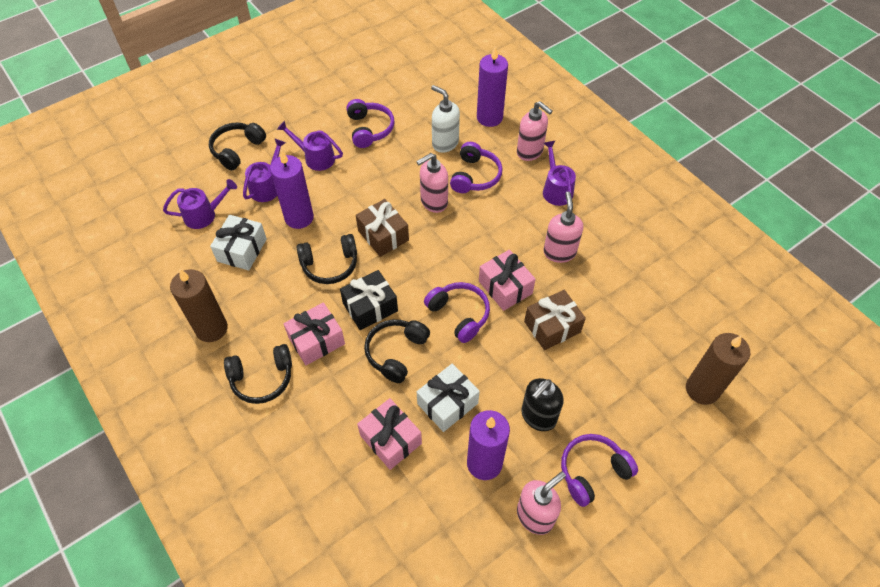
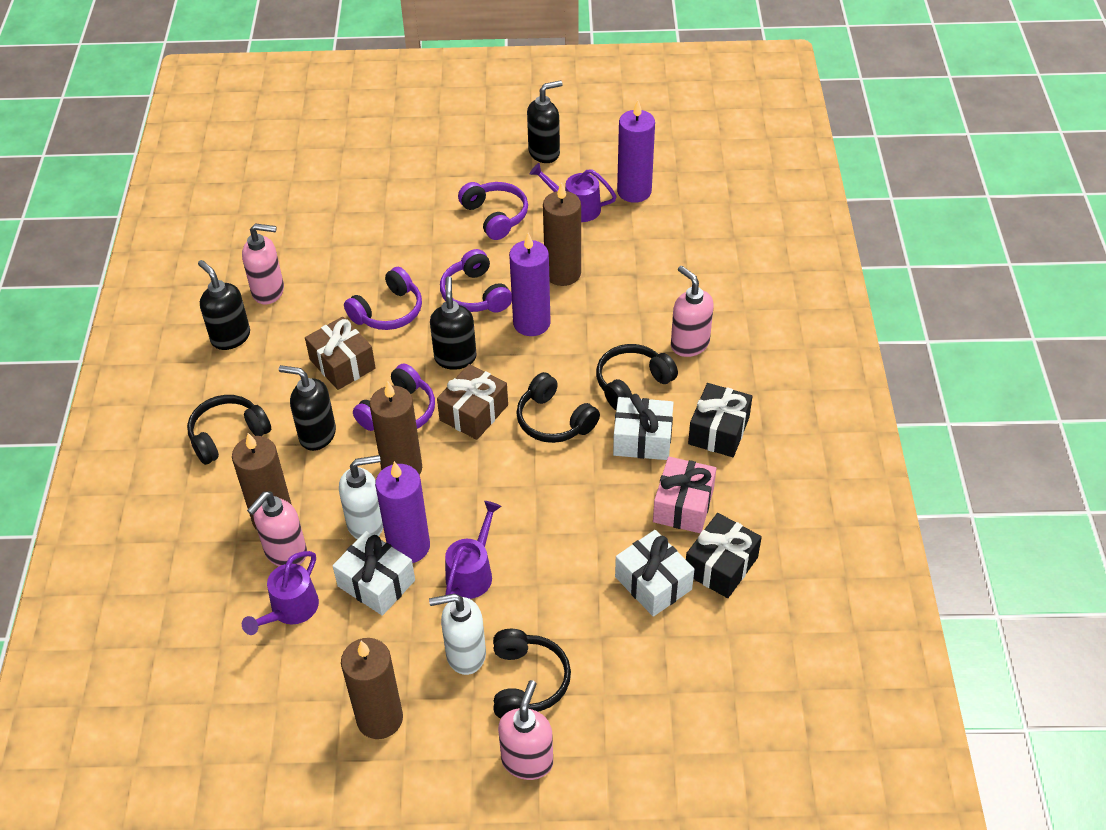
black gift: 1 -> 2
black soap dispenser: 1 -> 4
brown candle: 2 -> 4
pink gift: 3 -> 1
purple watering can: 4 -> 3
white gift: 2 -> 3
white soap dispenser: 1 -> 2

